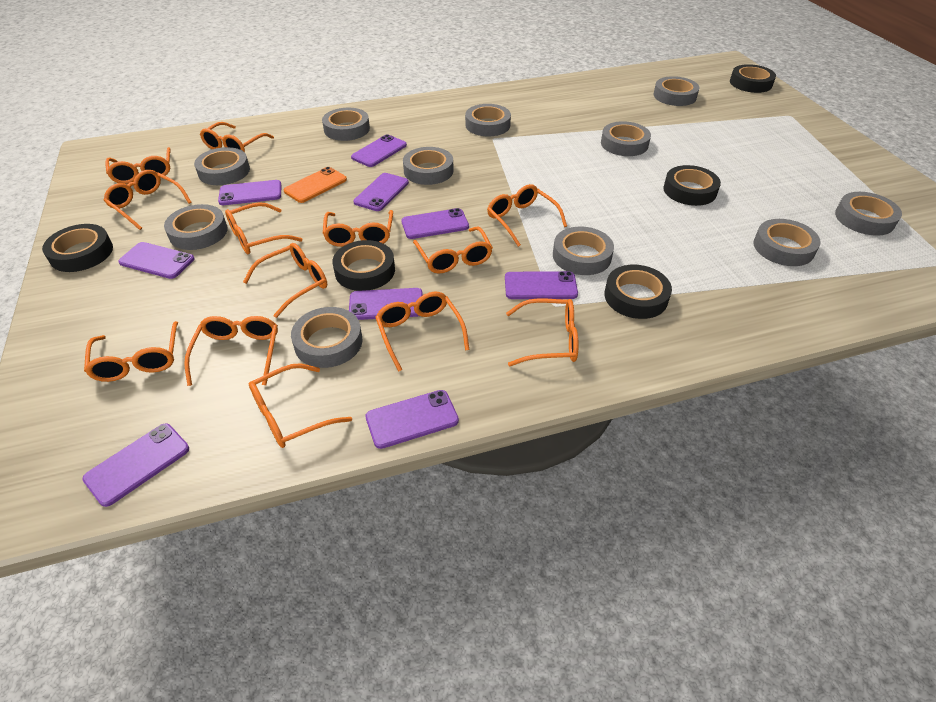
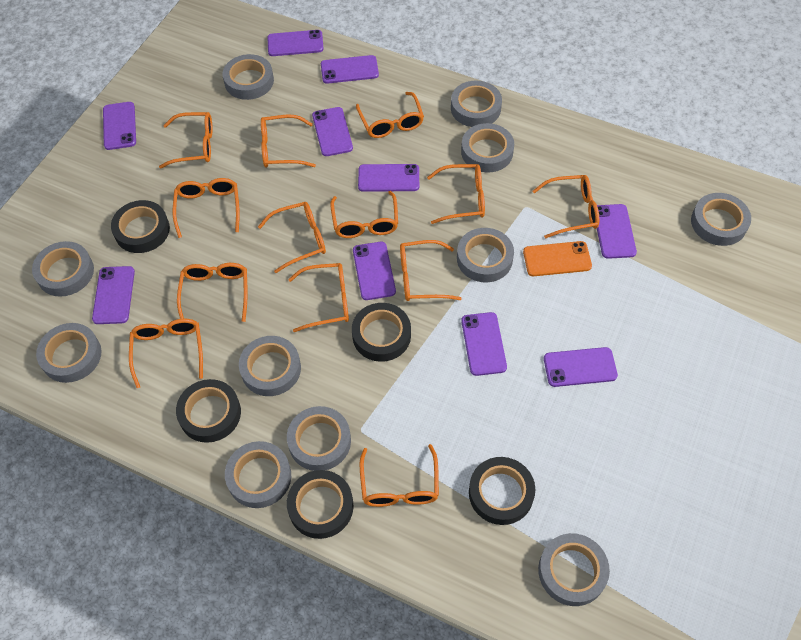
purple phone: 9 -> 10

